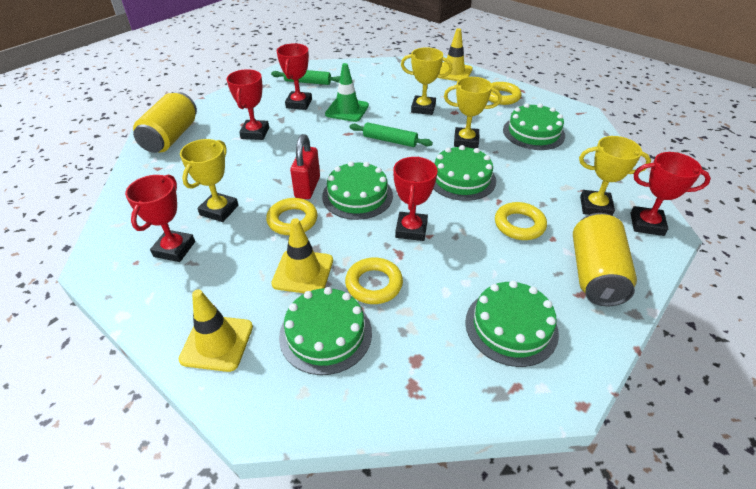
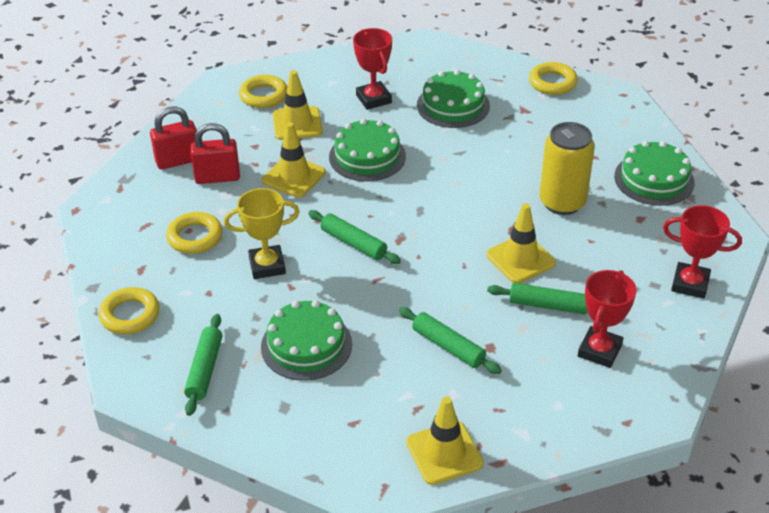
green cake: 5 -> 4
green rolling pin: 2 -> 4
green traffic cone: 1 -> 0
red padlock: 1 -> 2
red trophy: 5 -> 3
yellow can: 2 -> 1
yellow traffic cone: 3 -> 4
yellow trophy: 4 -> 1

